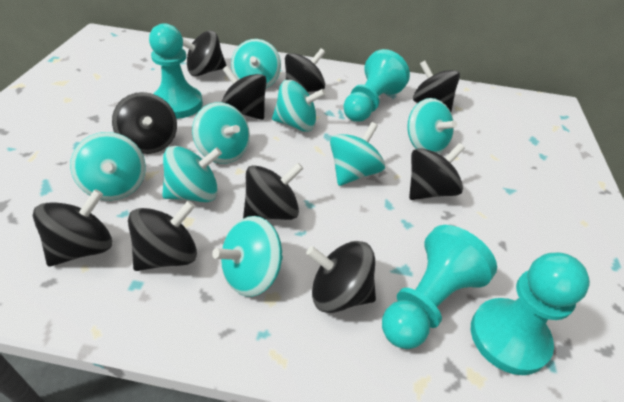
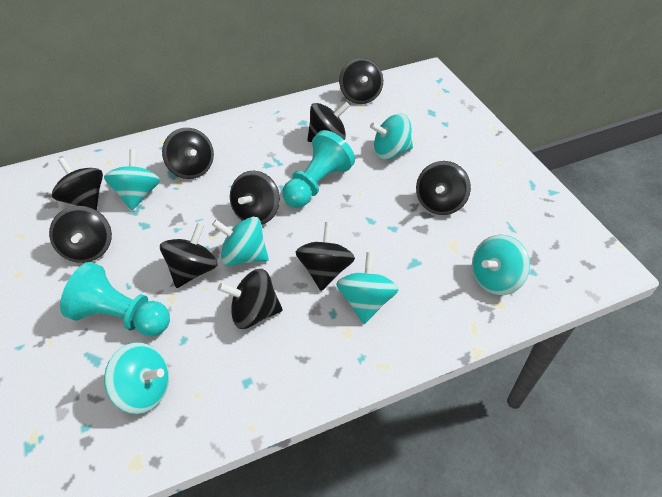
turquoise pawn: 4 -> 2
turquoise spinning top: 8 -> 6

